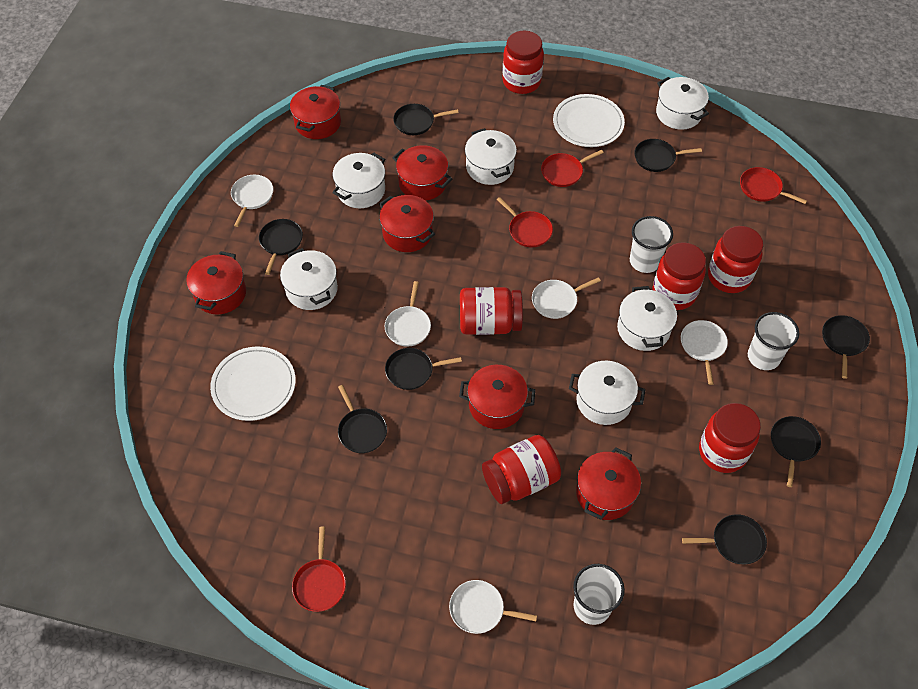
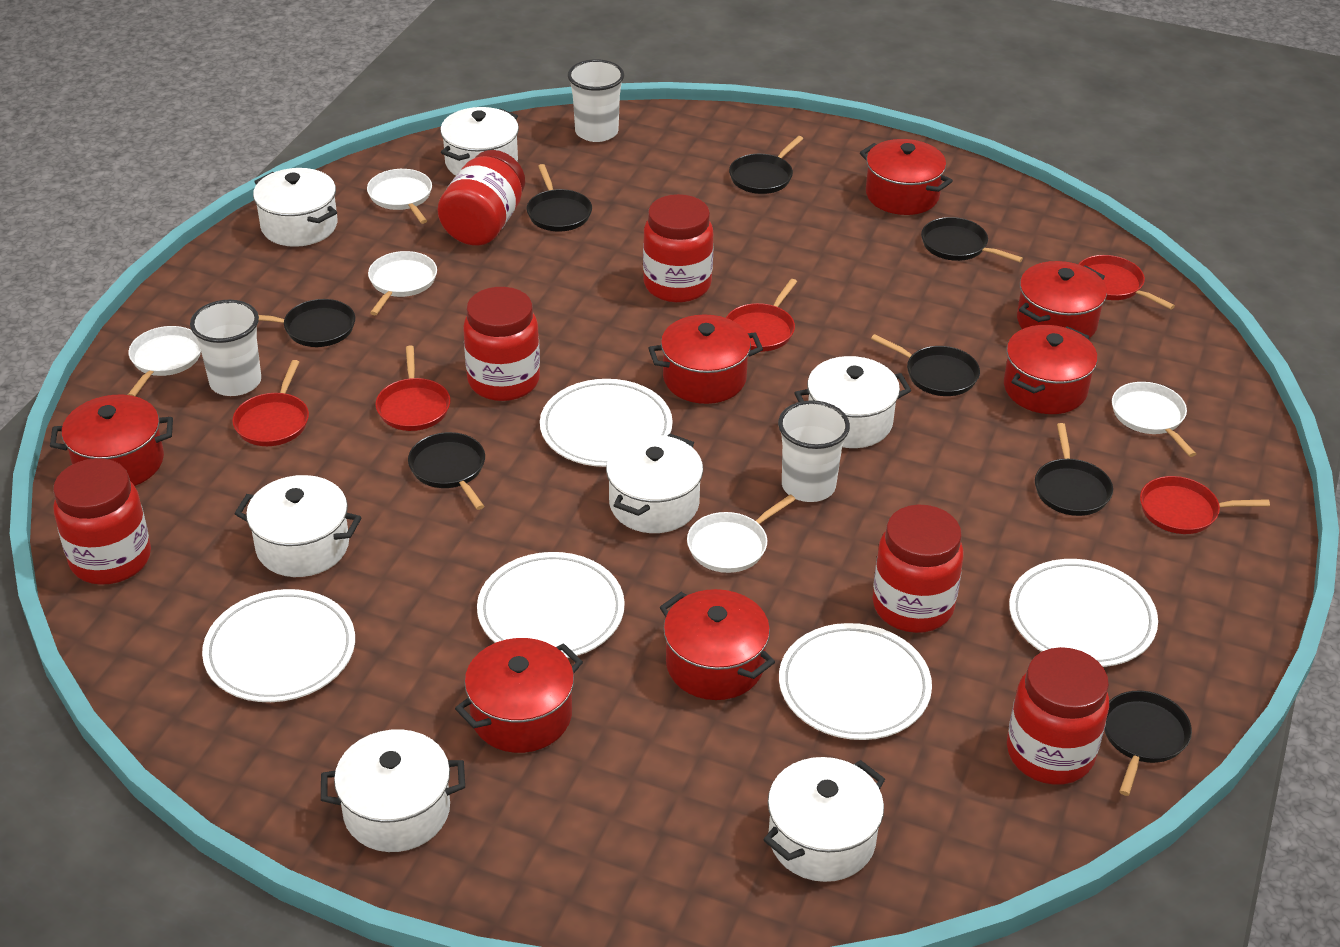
red pan: 4 -> 5
red pot: 6 -> 7
white plate: 2 -> 5
white pot: 6 -> 7

